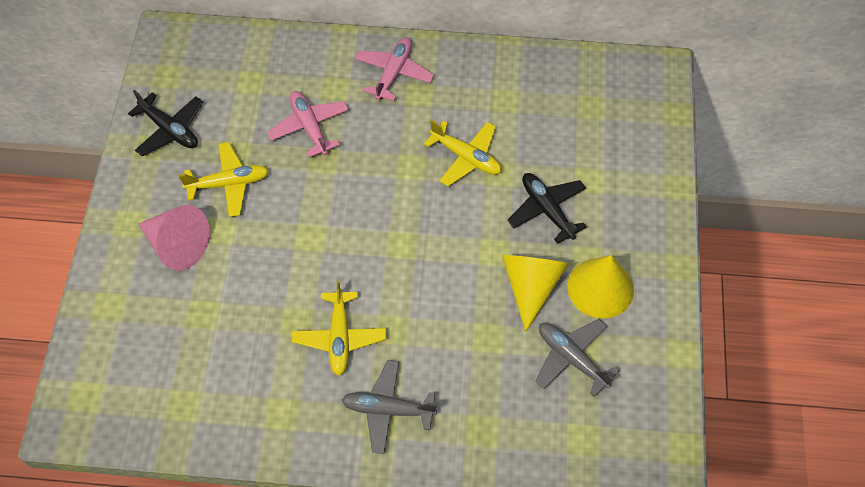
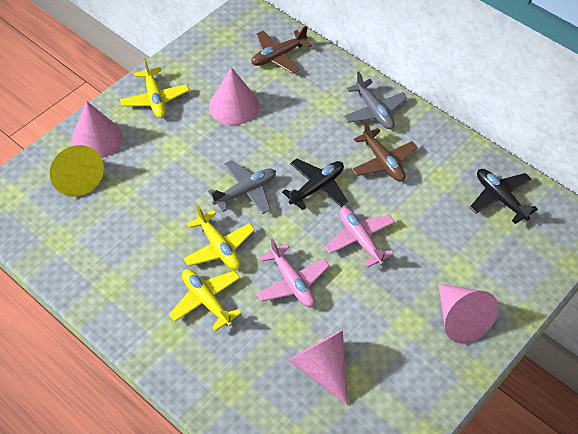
brown plane: 0 -> 2
pink cone: 1 -> 4
yellow cone: 2 -> 1

